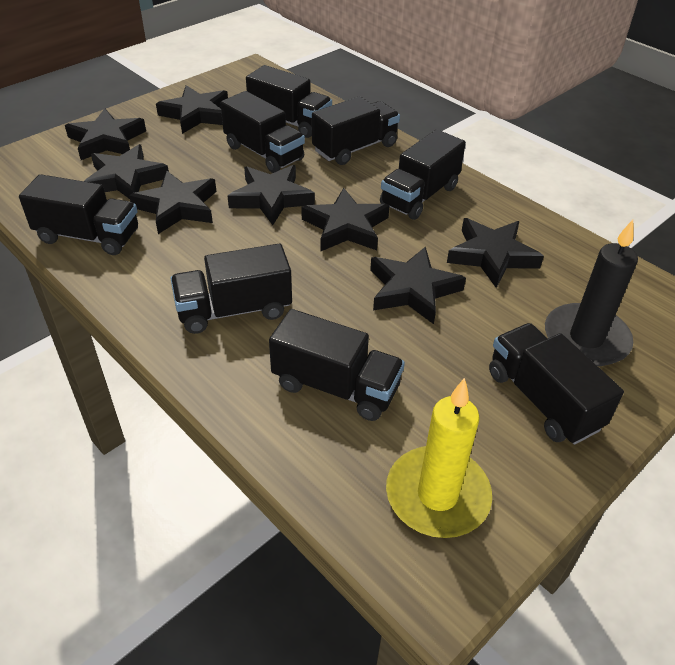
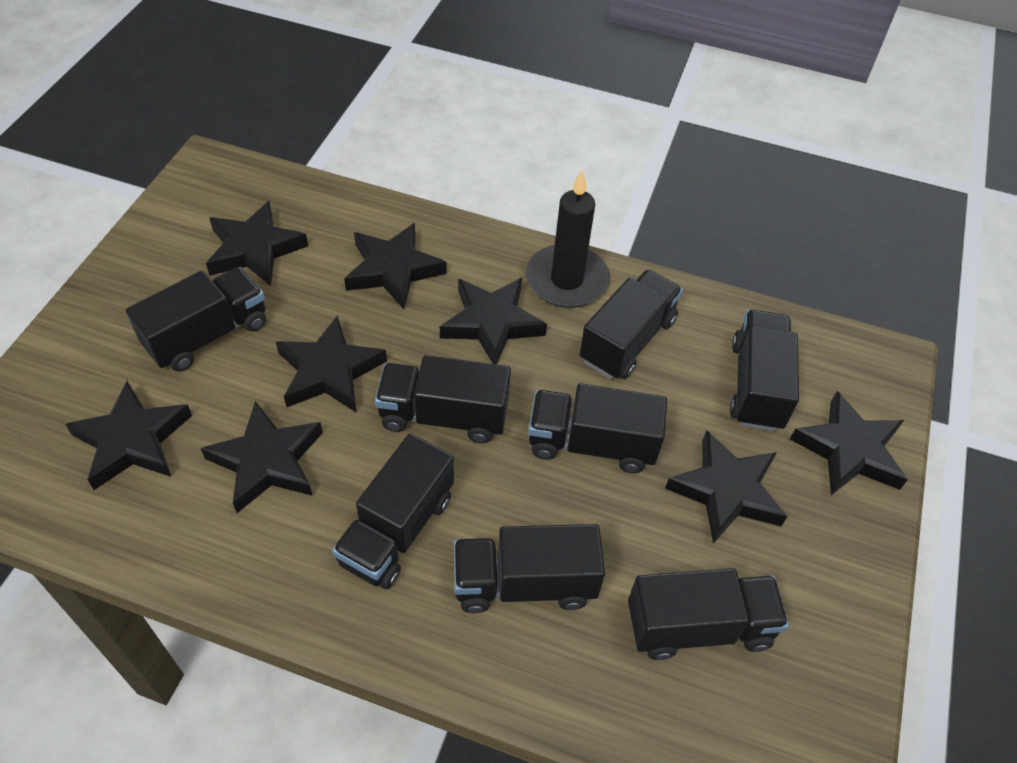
yellow candle: 1 -> 0

